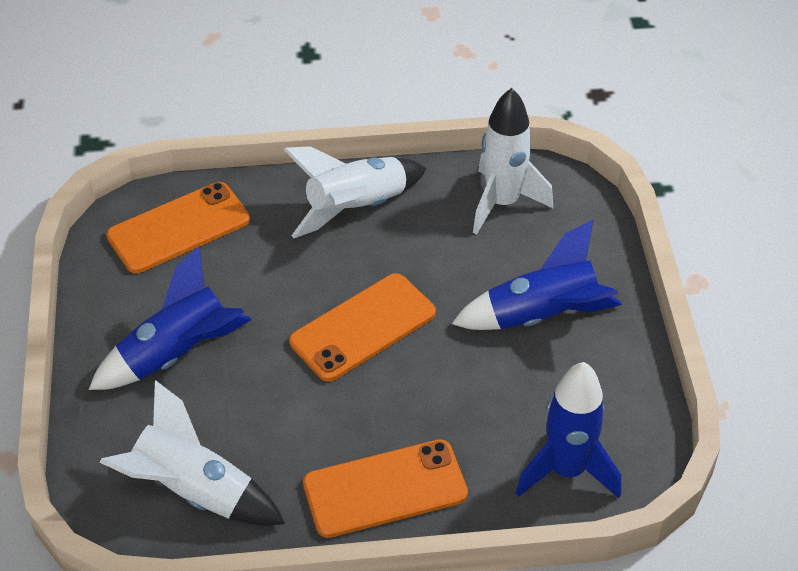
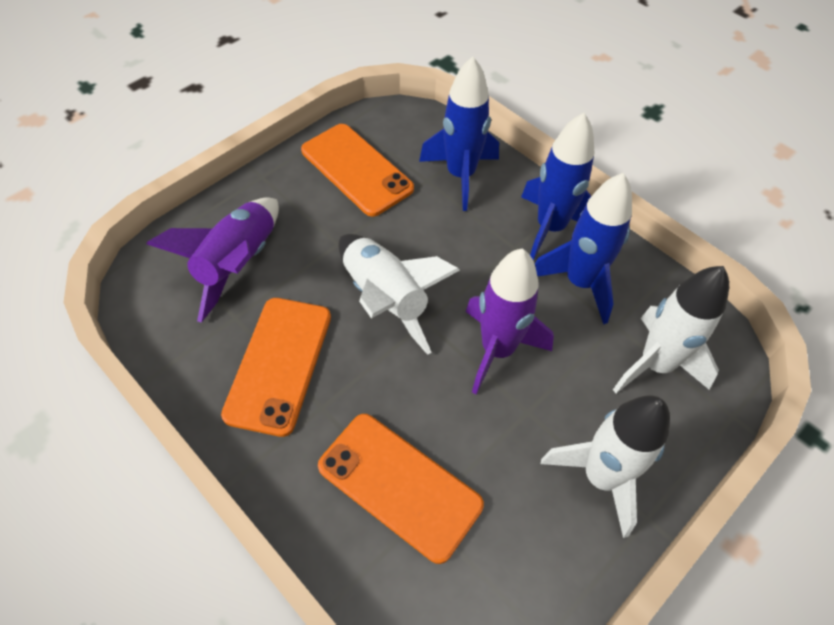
purple rocket: 0 -> 2

